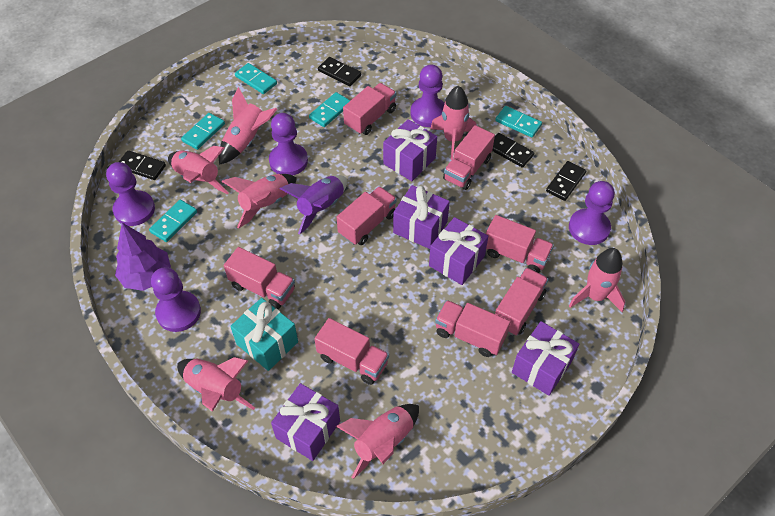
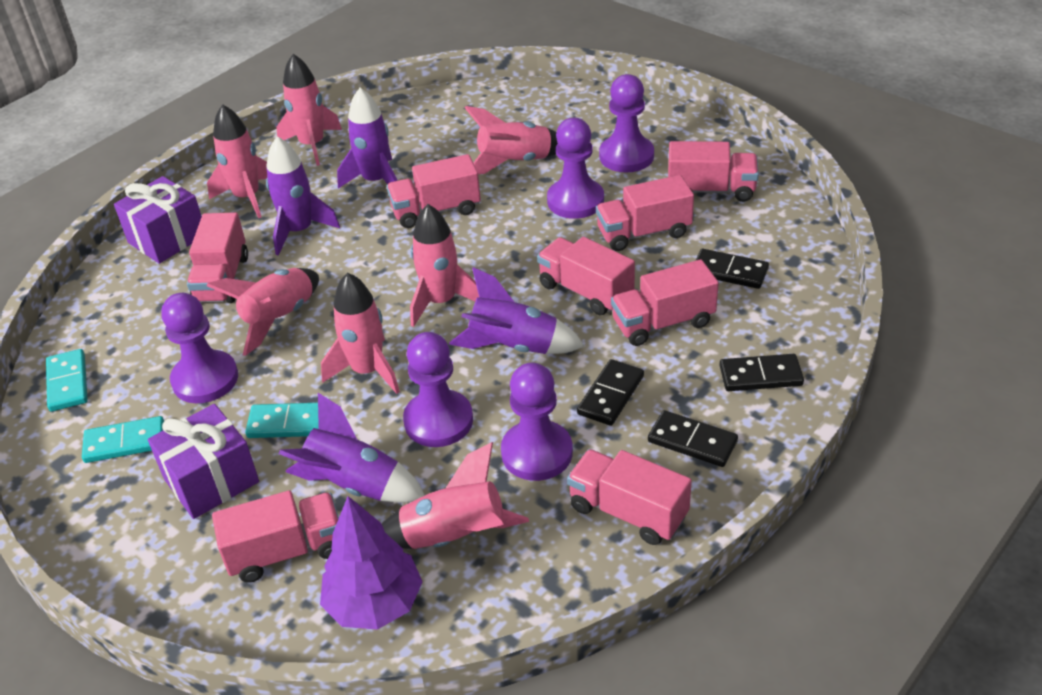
purple gift: 5 -> 2
purple rocket: 1 -> 4
turquoise domino: 5 -> 3
turquoise gift: 1 -> 0

